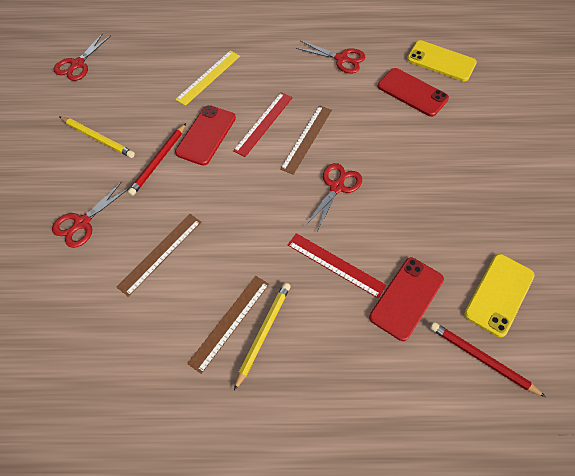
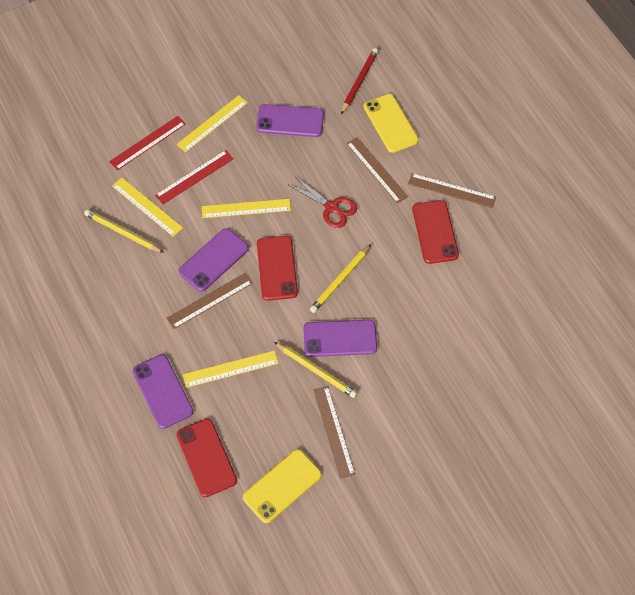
brown ruler: 3 -> 4
purple phone: 0 -> 4
red pencil: 2 -> 1
red scissors: 4 -> 1
yellow pencil: 2 -> 3
yellow ruler: 1 -> 4

